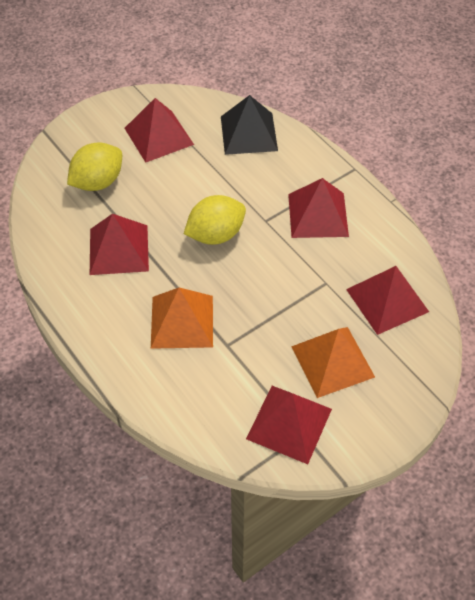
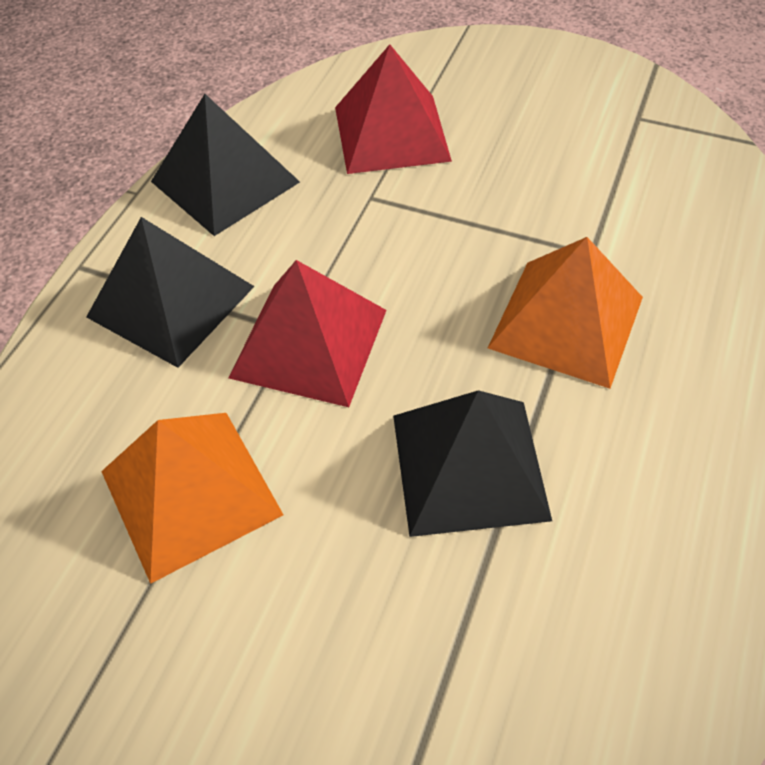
black pyramid: 1 -> 3
red pyramid: 5 -> 2
yellow lemon: 2 -> 0

